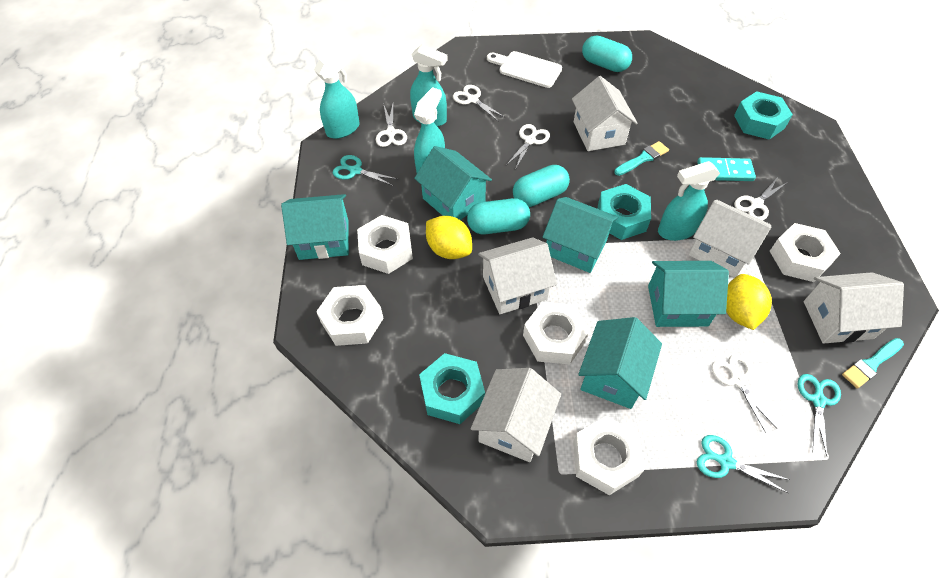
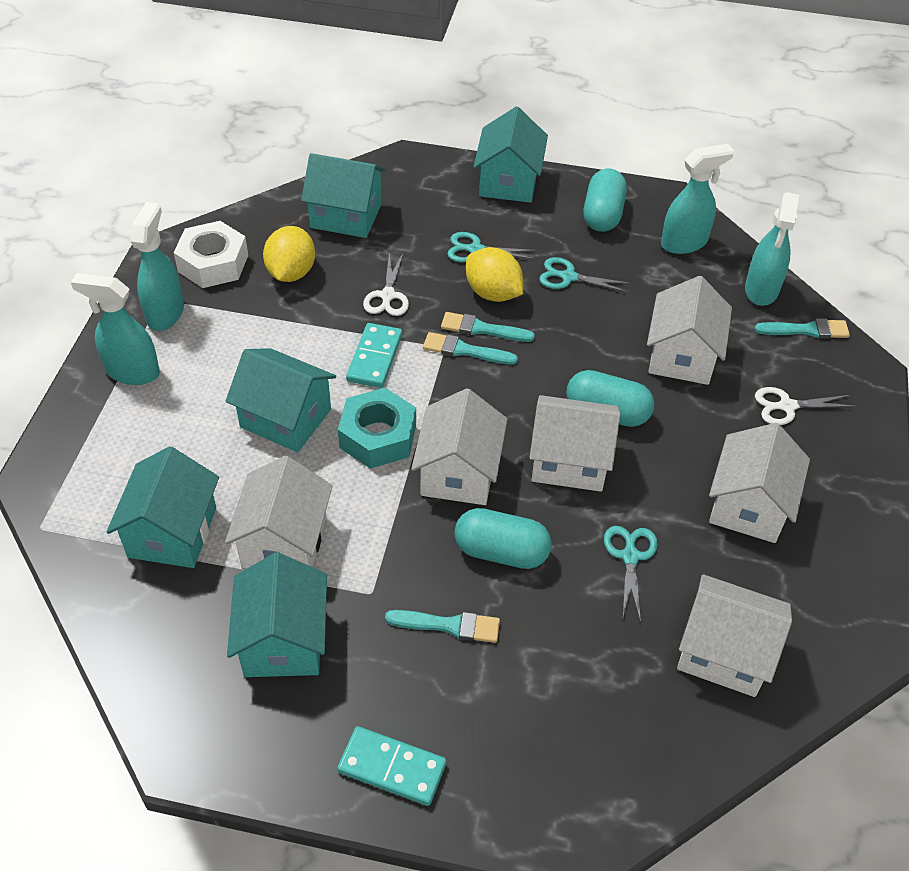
turquoise brush: 2 -> 4
turquoise domino: 1 -> 2
turquoise nut: 3 -> 1
white cutting board: 1 -> 0
white house: 5 -> 6
white nut: 5 -> 1
white scissors: 5 -> 2

